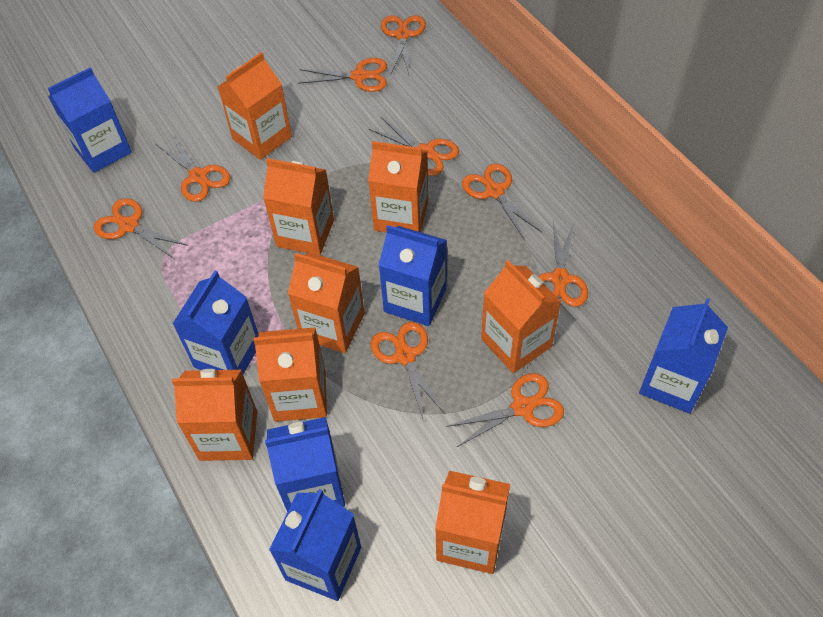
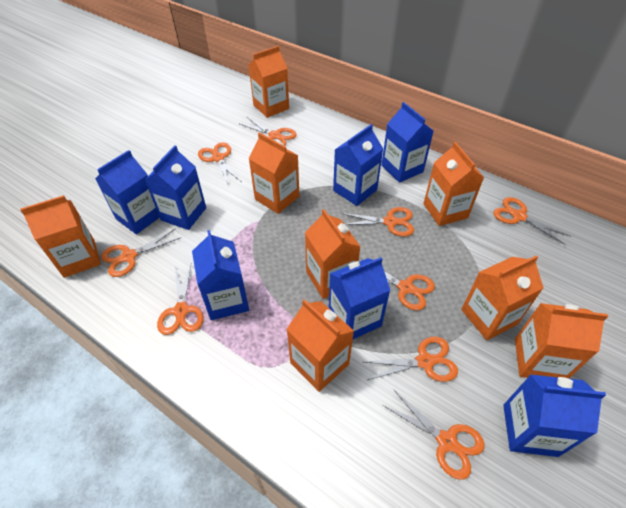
blue carton: 6 -> 7

